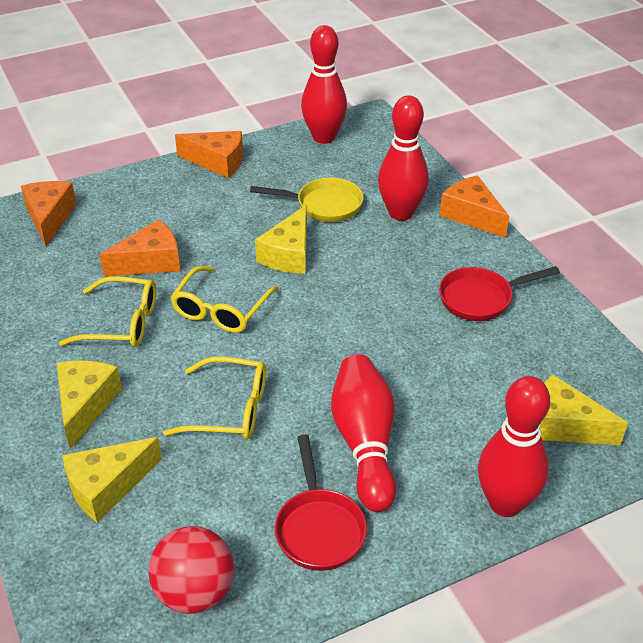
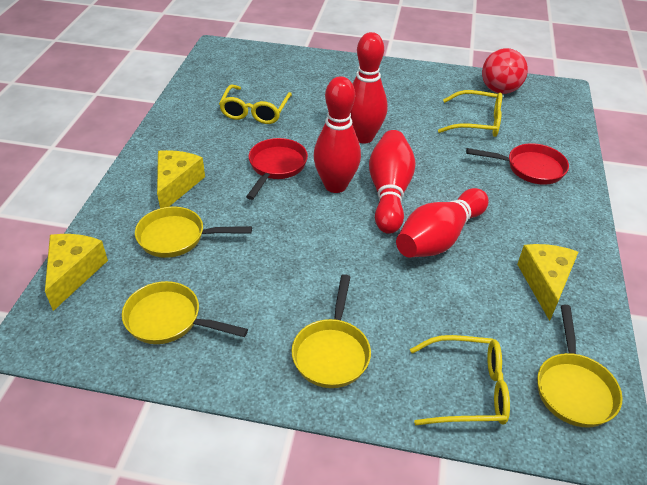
orange cheese: 4 -> 0
yellow cheese: 4 -> 3
yellow pan: 1 -> 4

